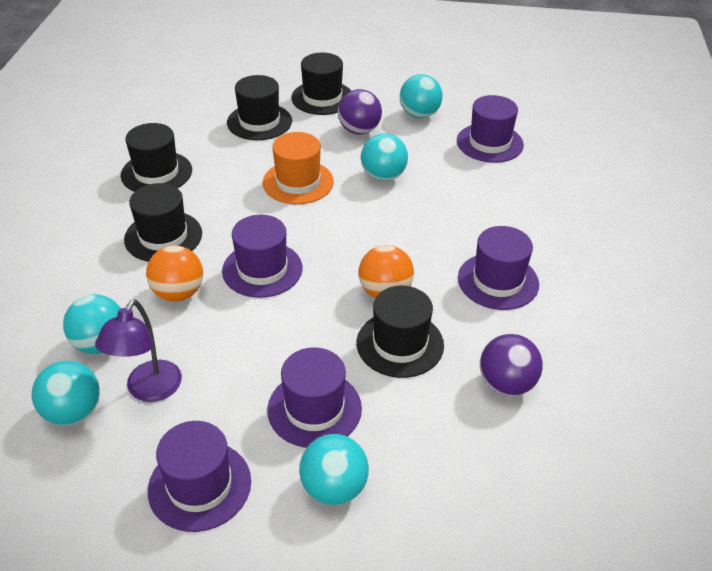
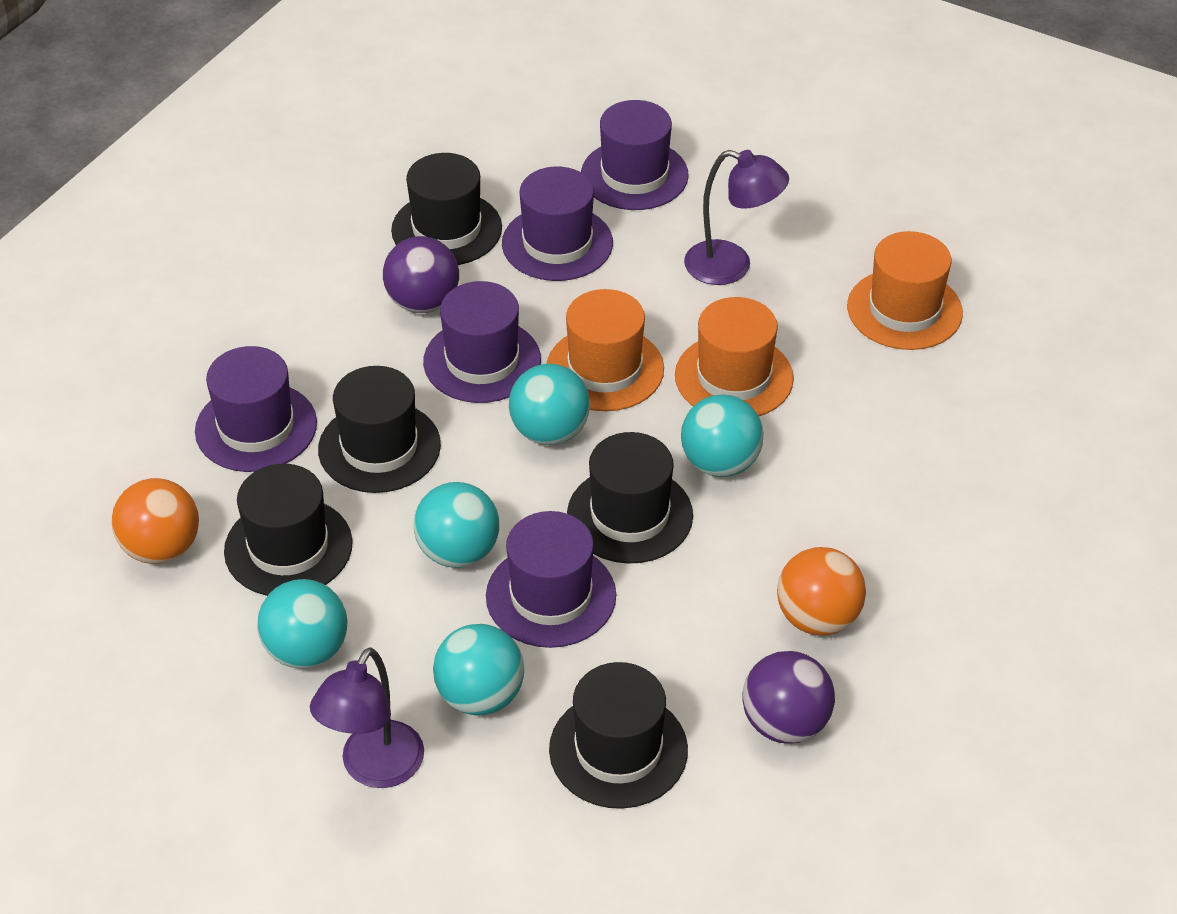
orange hat: 1 -> 3
purple lamp: 1 -> 2

